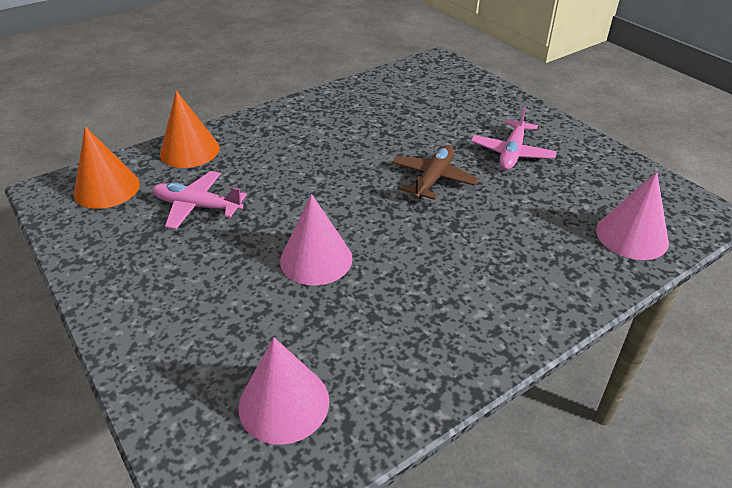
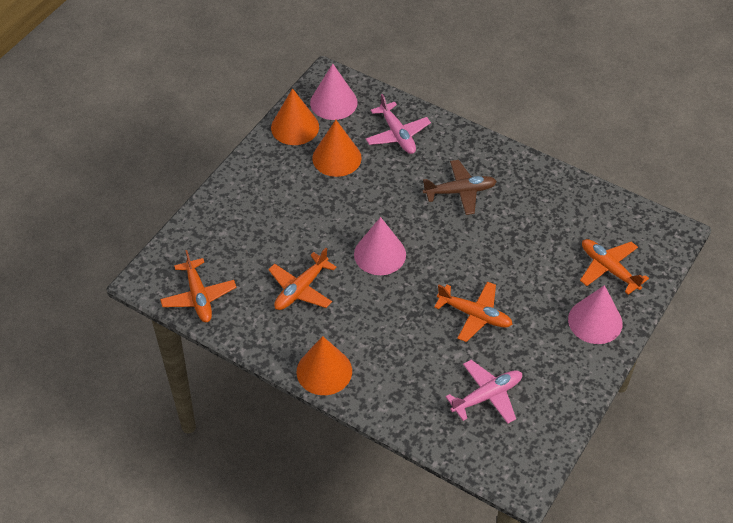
orange cone: 2 -> 3
orange plane: 0 -> 4

